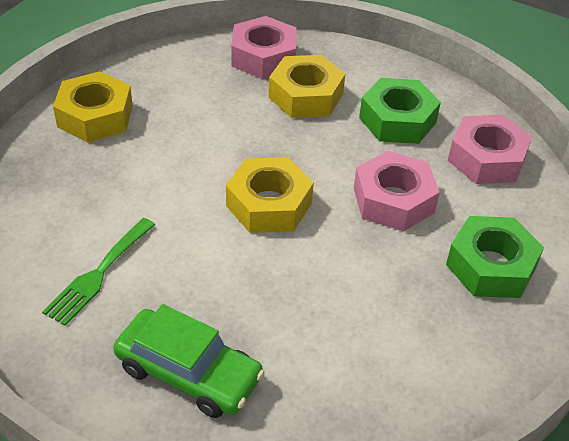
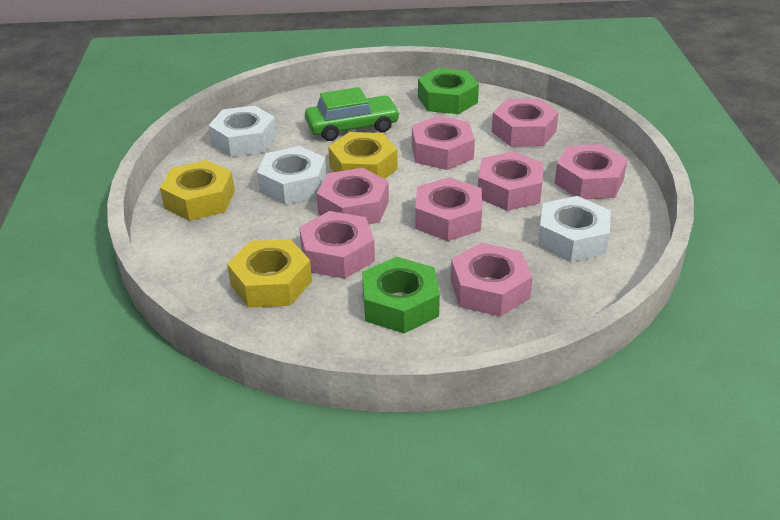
green fork: 1 -> 0
pink nut: 3 -> 8
white nut: 0 -> 3

